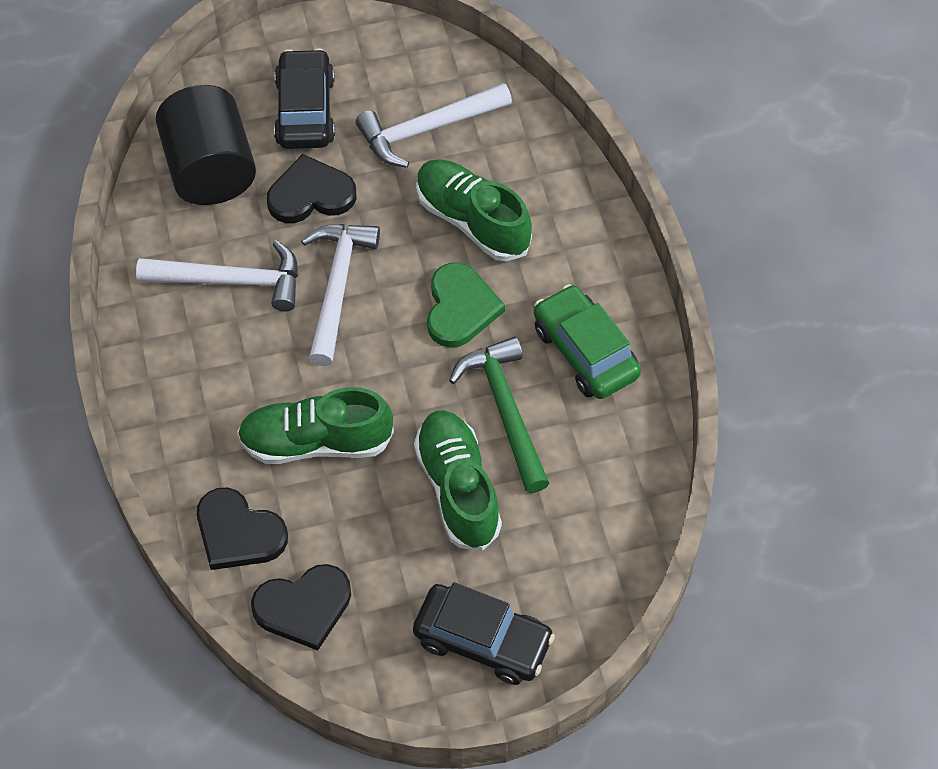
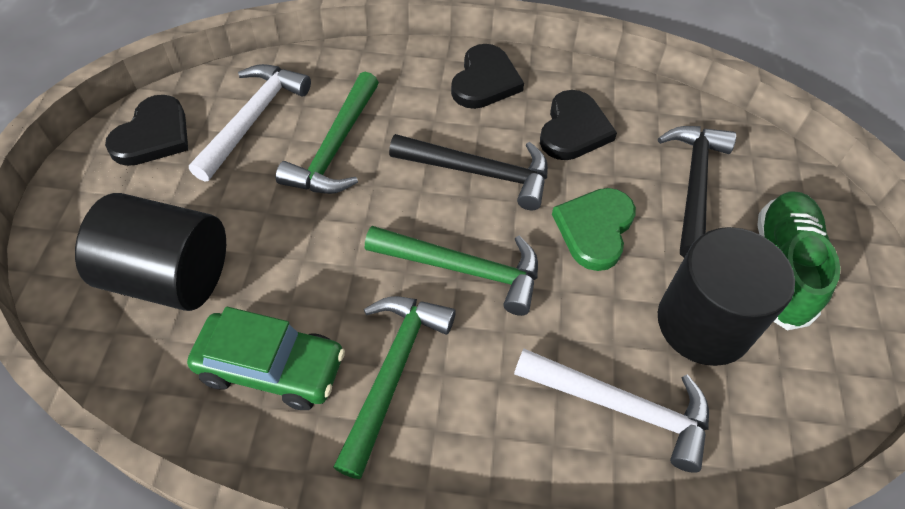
black car: 2 -> 0
black cylinder: 1 -> 2
black hammer: 0 -> 2
green hammer: 1 -> 3
green shoe: 3 -> 1
white hammer: 3 -> 2

